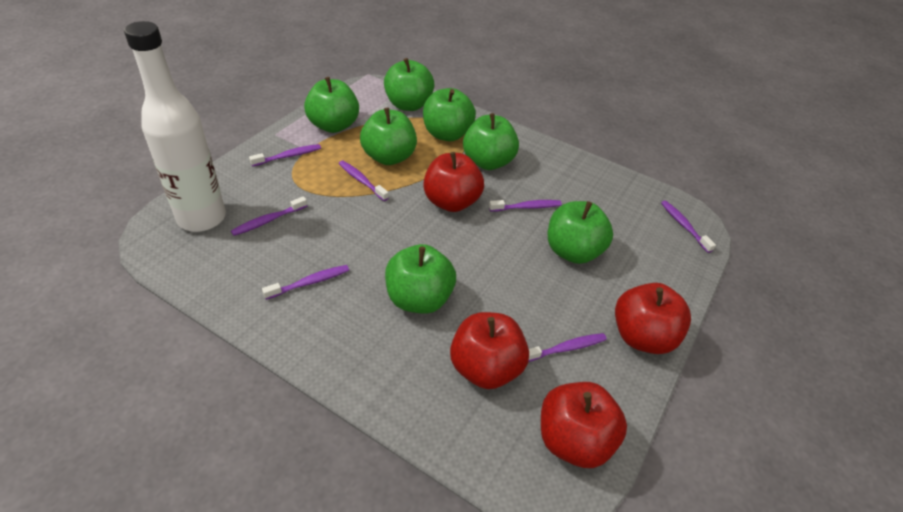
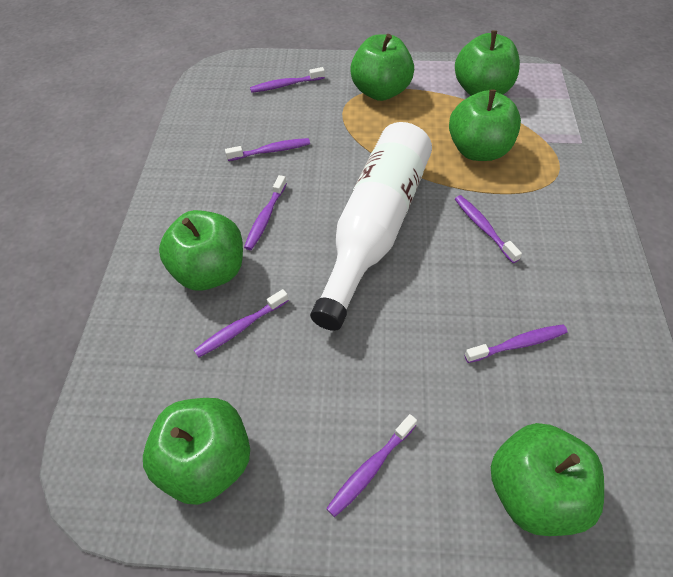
green apple: 7 -> 6
red apple: 4 -> 0

